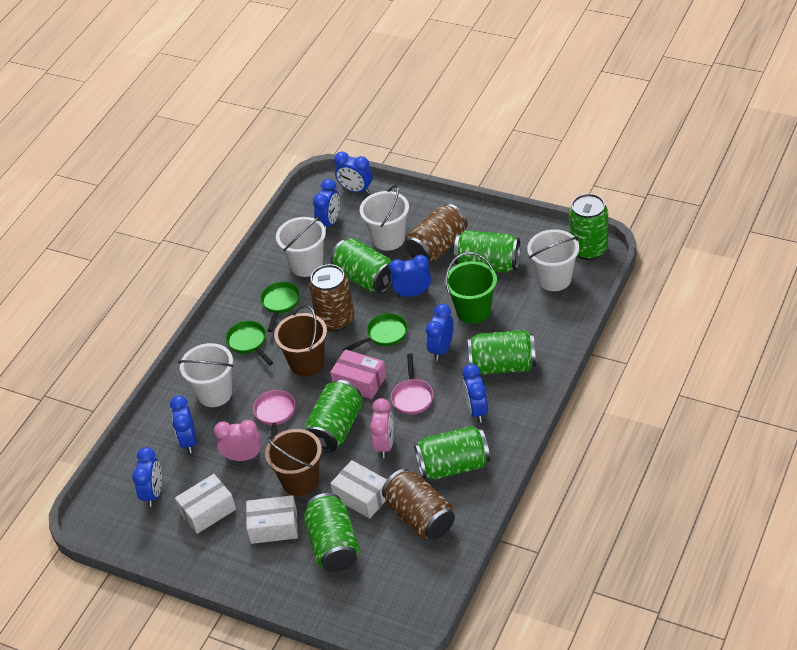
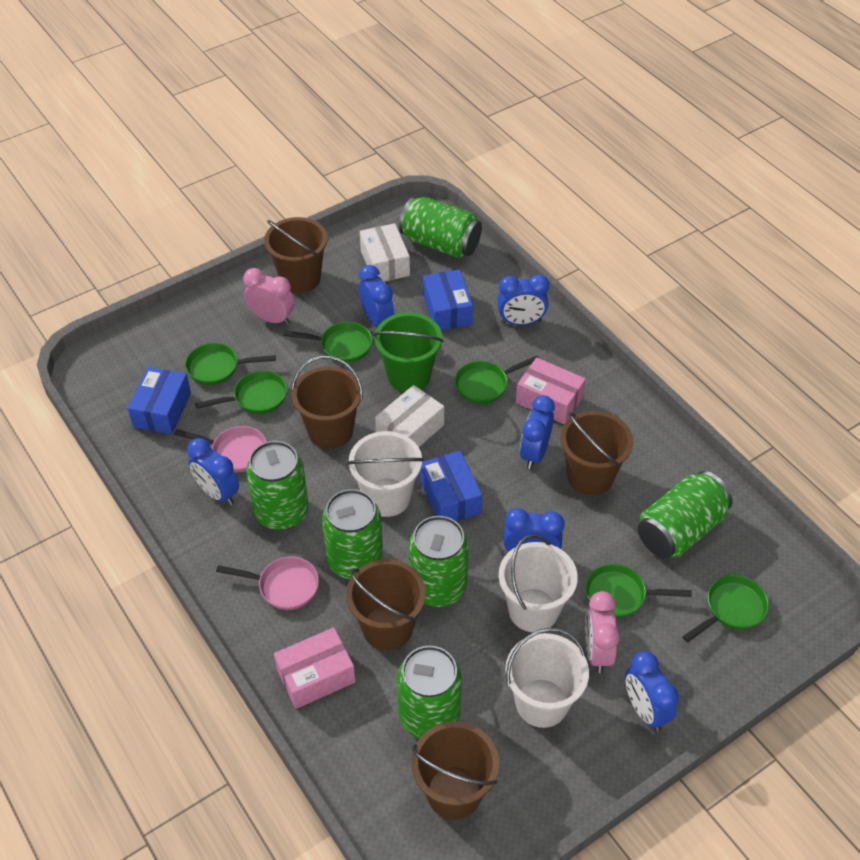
blue box: 0 -> 3
blue clock: 7 -> 6
brown bucket: 2 -> 5
brown can: 3 -> 0
green can: 7 -> 6
green pan: 3 -> 6
pink box: 1 -> 2
white box: 3 -> 2
white bucket: 4 -> 3

